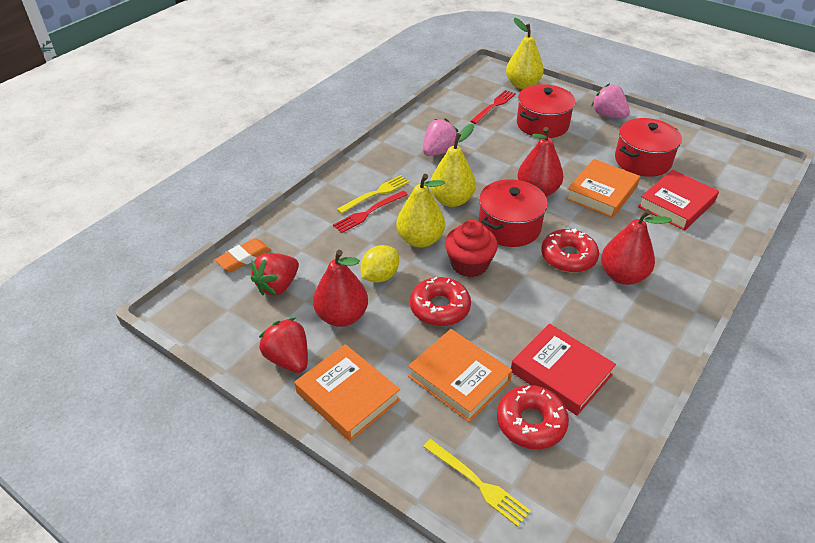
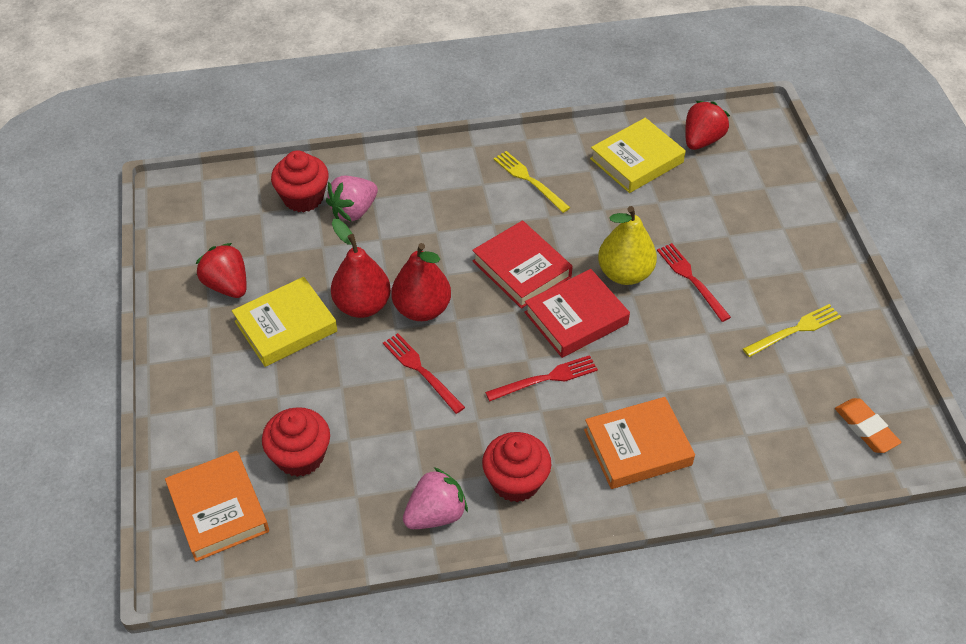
orange book: 3 -> 2
red cupcake: 1 -> 3
red donut: 3 -> 0
red fork: 2 -> 3
red pear: 3 -> 2
red pot: 3 -> 0
yellow book: 0 -> 2
yellow lemon: 1 -> 0
yellow pear: 3 -> 1

